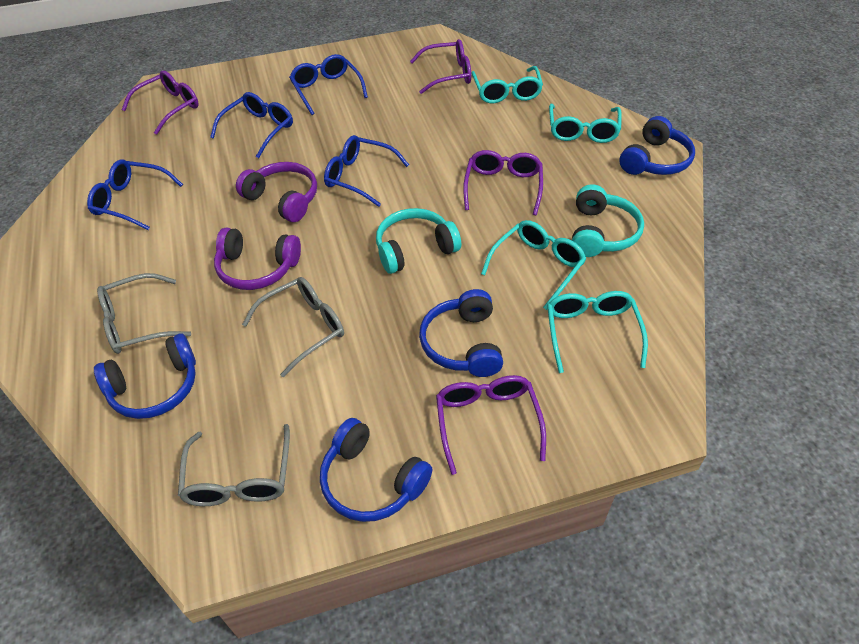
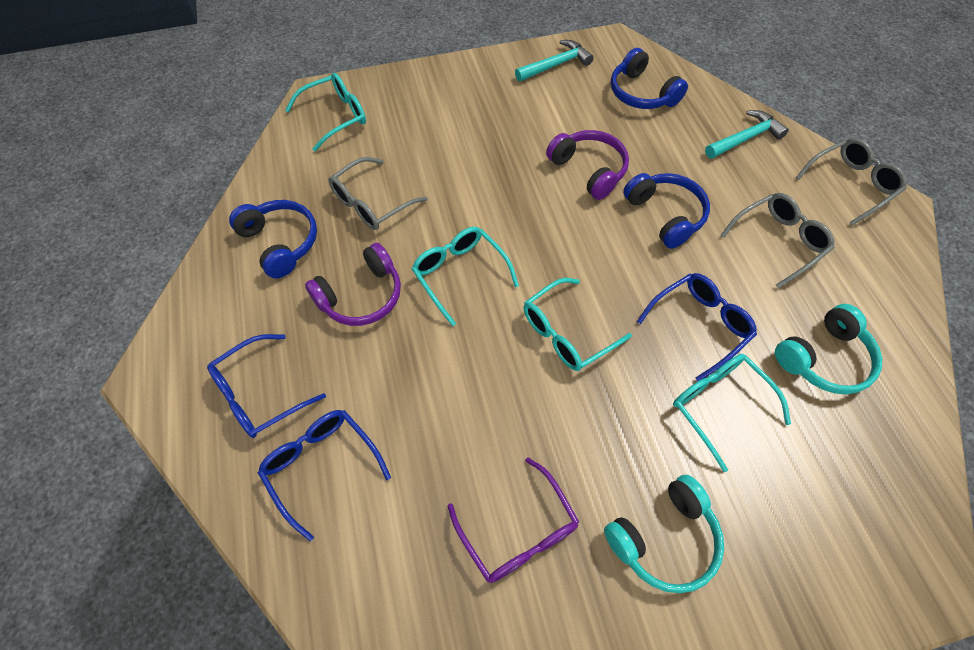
blue glasses: 4 -> 3
blue headphones: 4 -> 3
purple glasses: 4 -> 1
turquoise hammer: 0 -> 2

